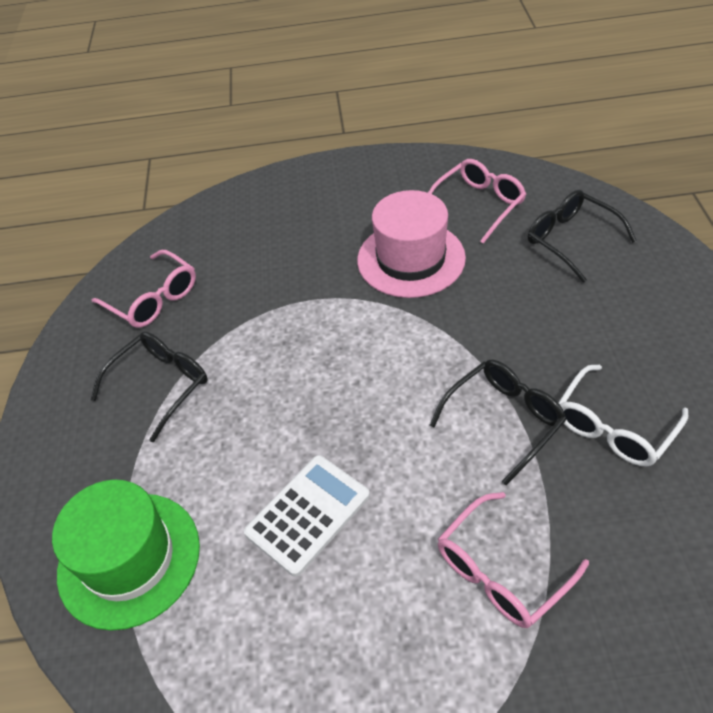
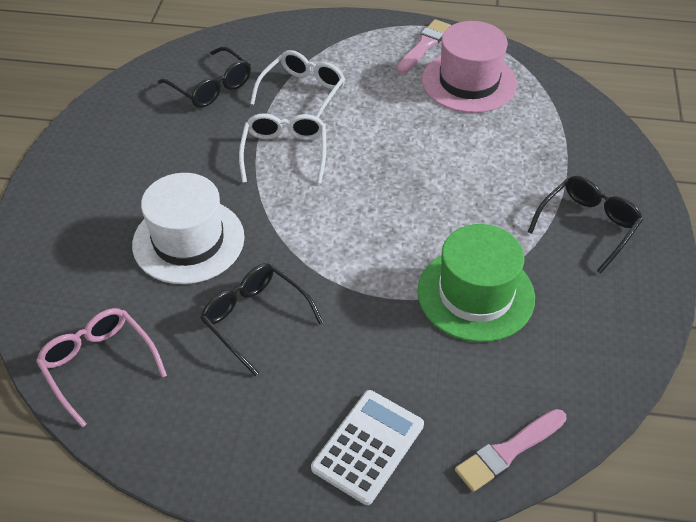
pink brush: 0 -> 2
pink glasses: 3 -> 1
white glasses: 1 -> 2
white hat: 0 -> 1

